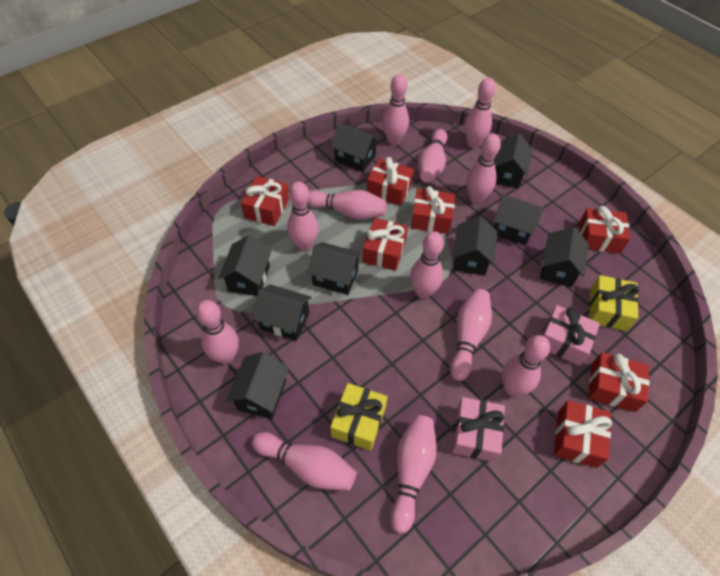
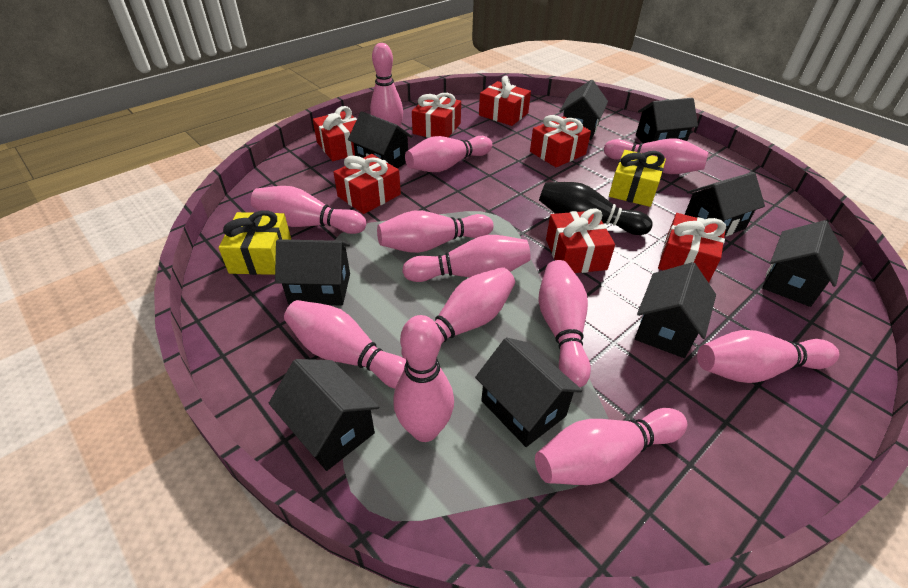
black bowling pin: 0 -> 1
pink gift: 2 -> 0

